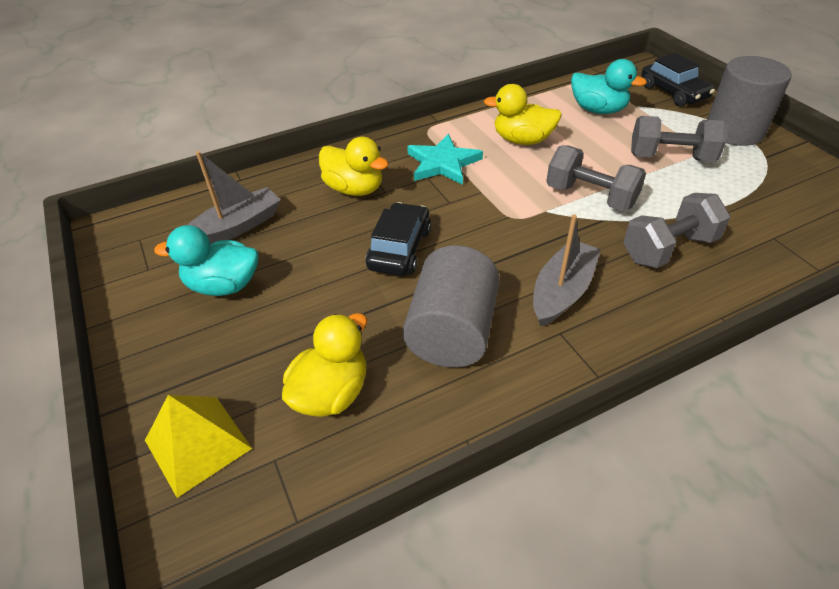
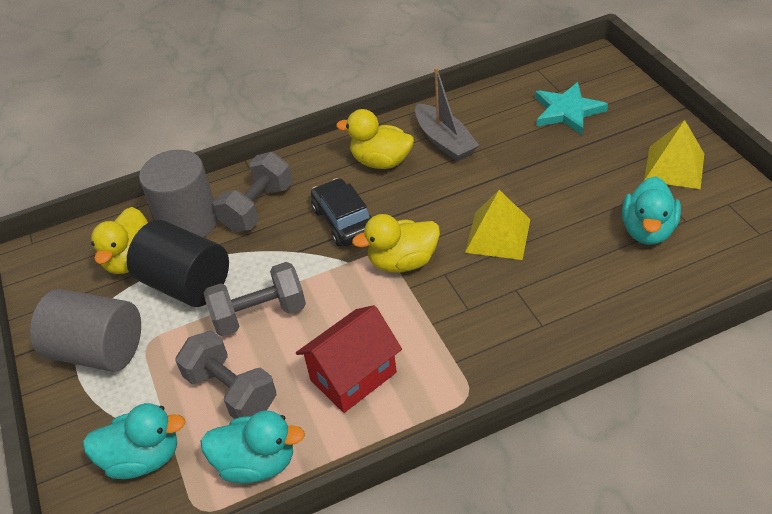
black car: 2 -> 1
black cylinder: 0 -> 1
grey boat: 2 -> 1
red house: 0 -> 1
turquoise duck: 2 -> 3
yellow pyramid: 1 -> 2

